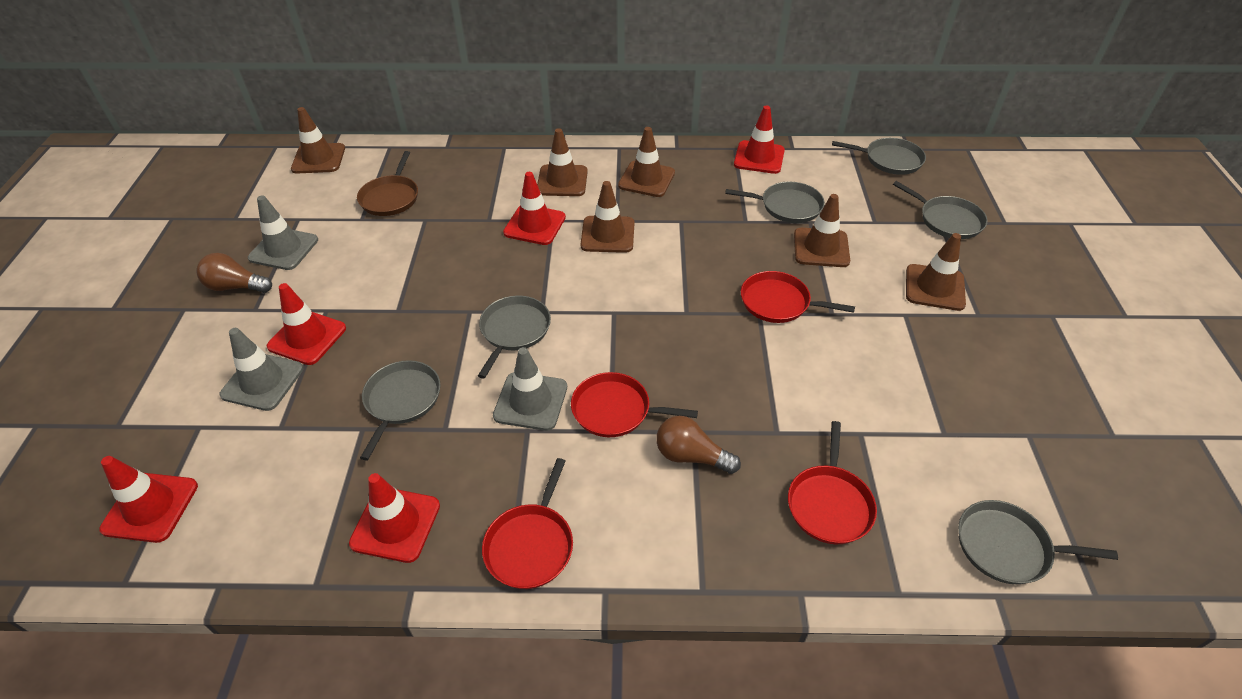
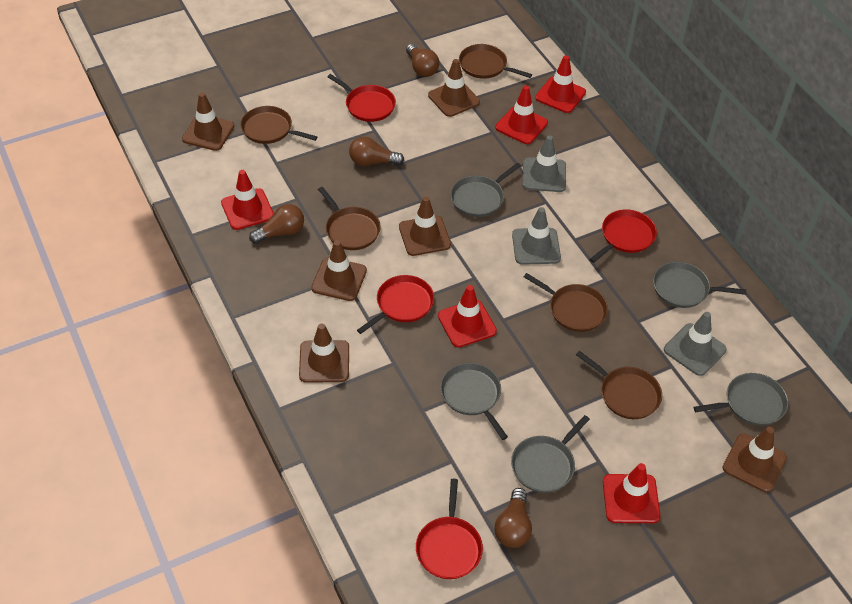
brown light bulb: 2 -> 4
brown pan: 1 -> 5
grey pan: 6 -> 5

